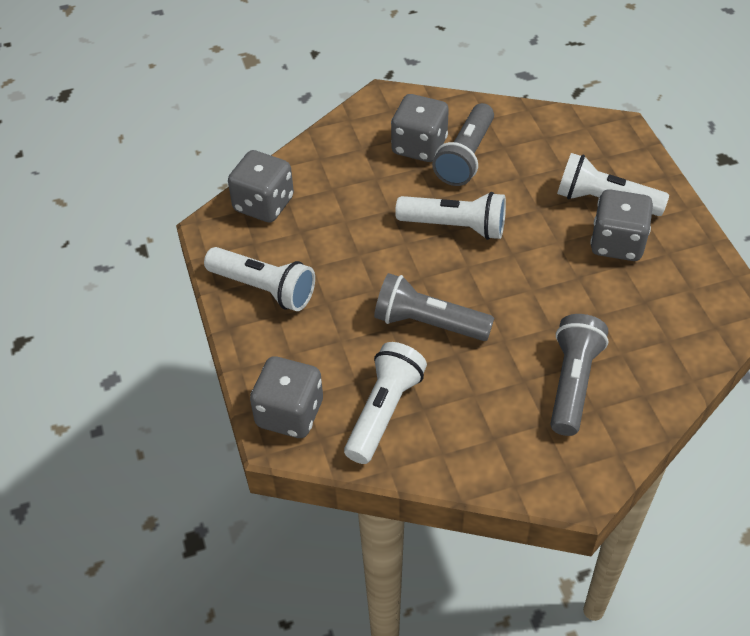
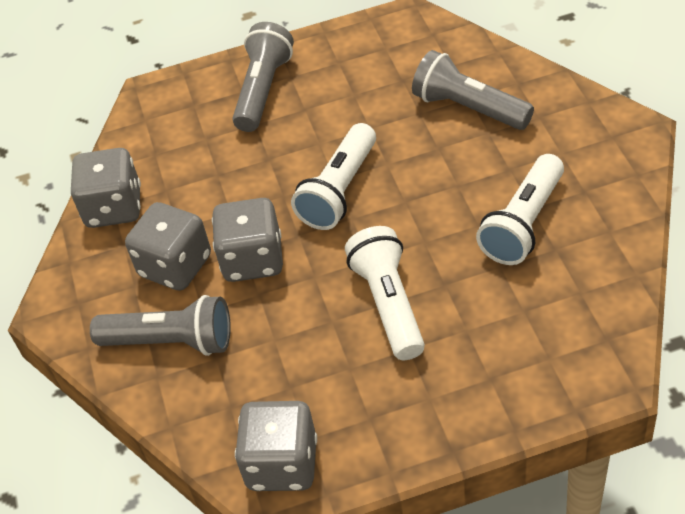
white flashlight: 4 -> 3

